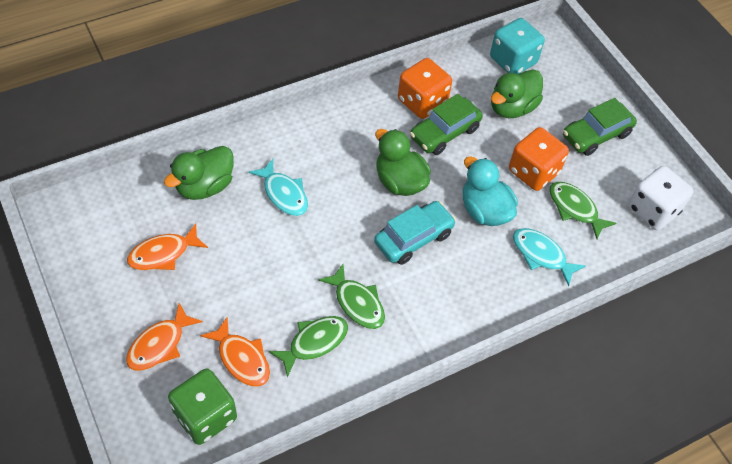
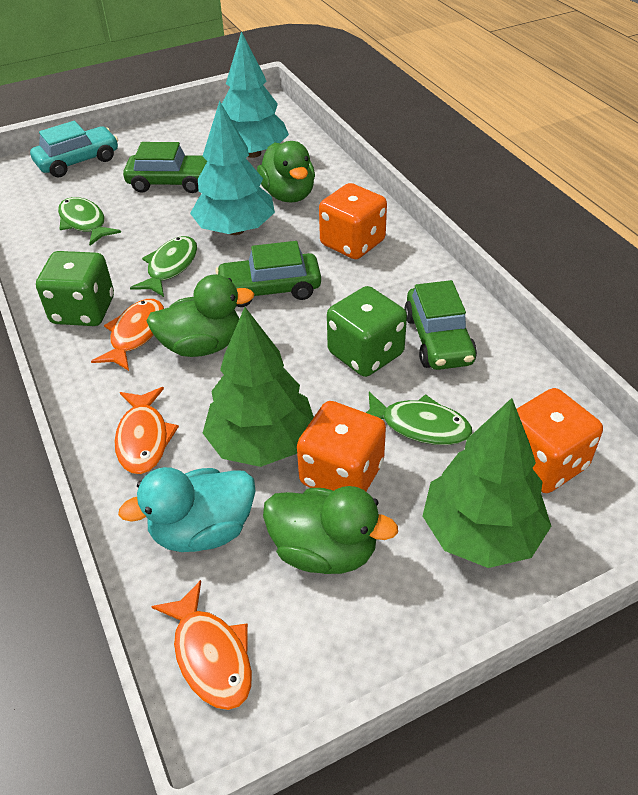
green car: 2 -> 3
green dice: 1 -> 2
green tree: 0 -> 2
orange dice: 2 -> 3
turquoise dice: 1 -> 0
turquoise fish: 2 -> 0
turquoise tree: 0 -> 2
white dice: 1 -> 0

